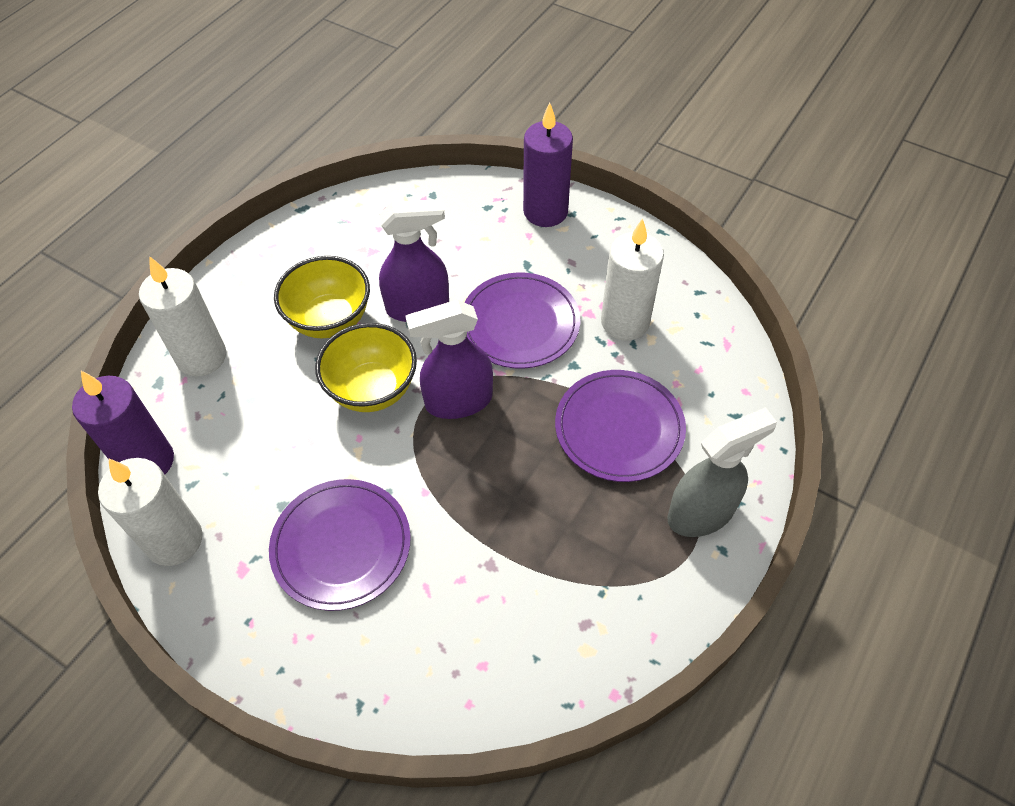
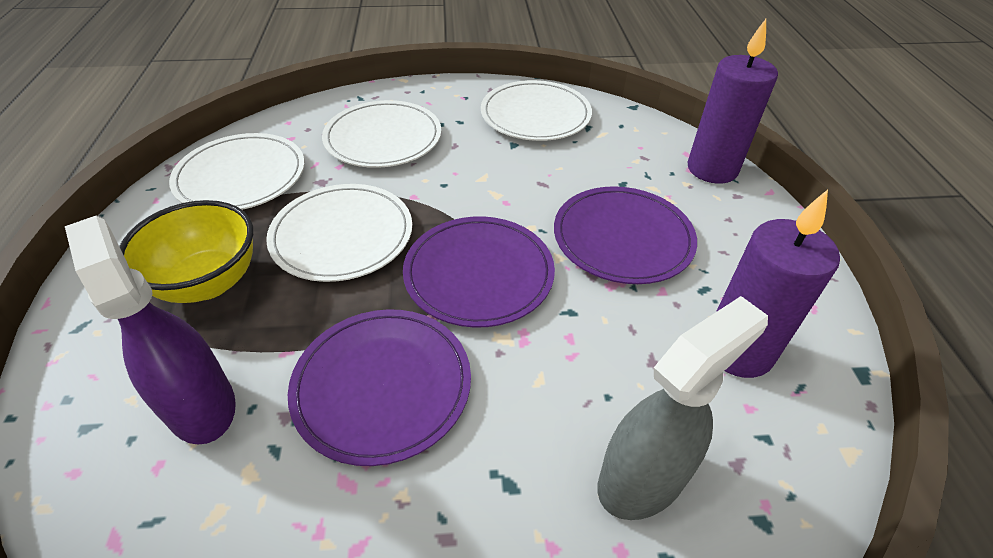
purple spray bottle: 2 -> 1
white candle: 3 -> 0
white plate: 0 -> 4
yellow bowl: 2 -> 1

